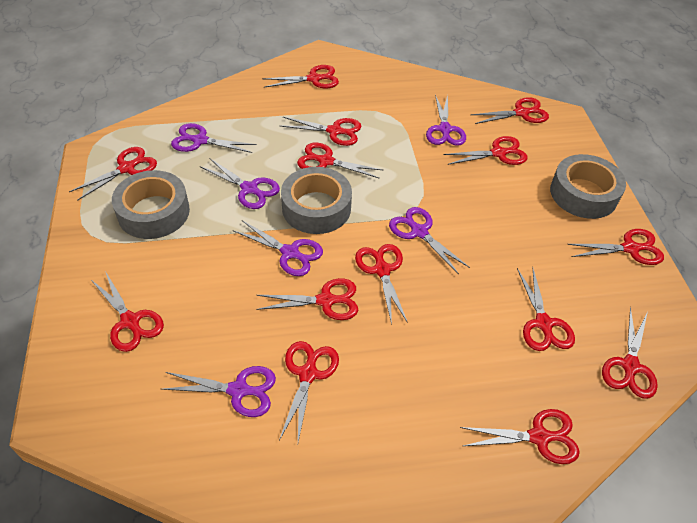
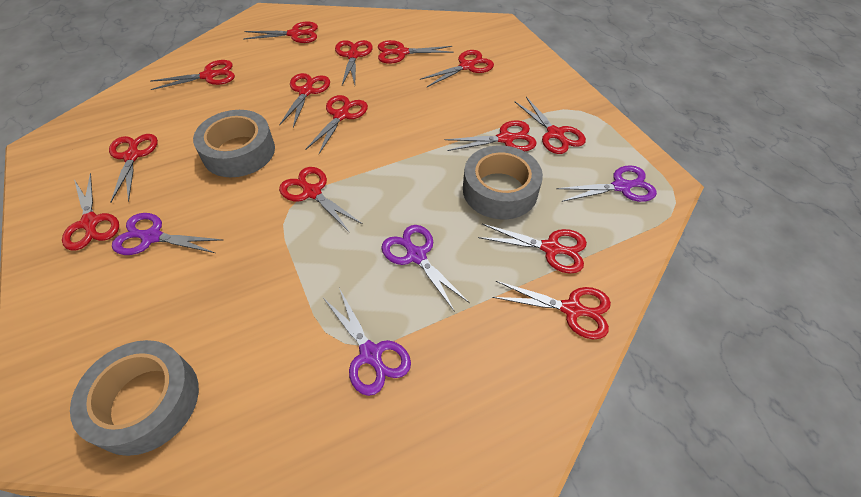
purple scissors: 6 -> 4

